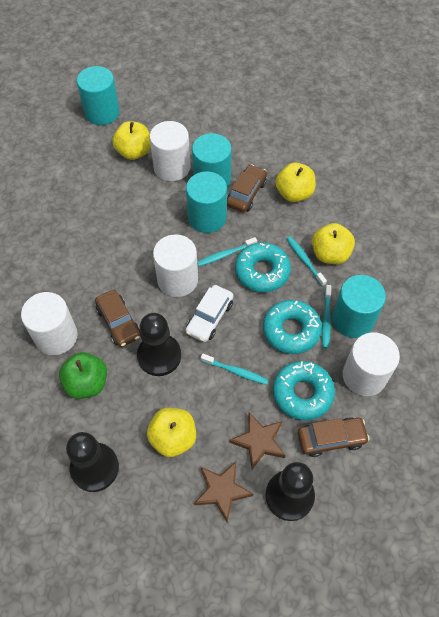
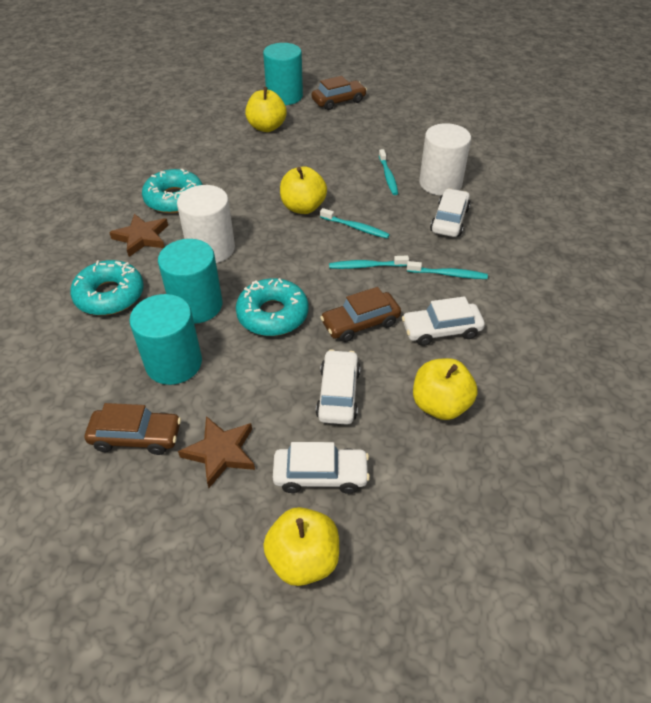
black pawn: 3 -> 0
green apple: 1 -> 0
turquoise cylinder: 4 -> 3
white car: 1 -> 4
white cylinder: 4 -> 2

